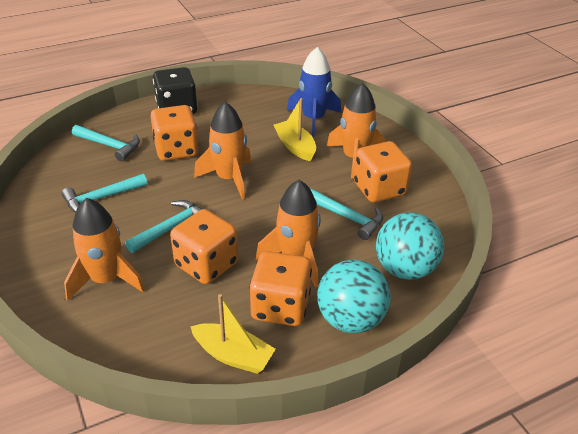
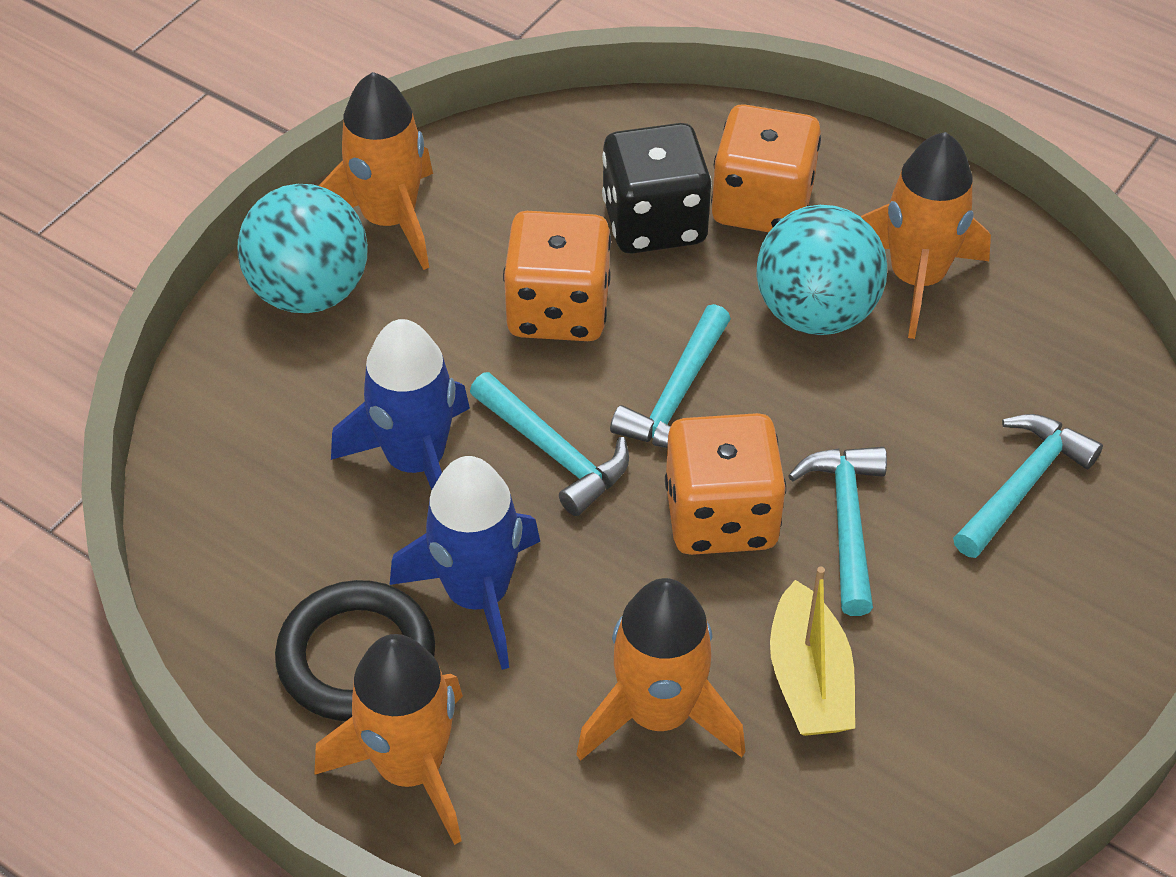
black ring: 0 -> 1
blue rocket: 1 -> 2
orange dice: 4 -> 3
yellow boat: 2 -> 1

